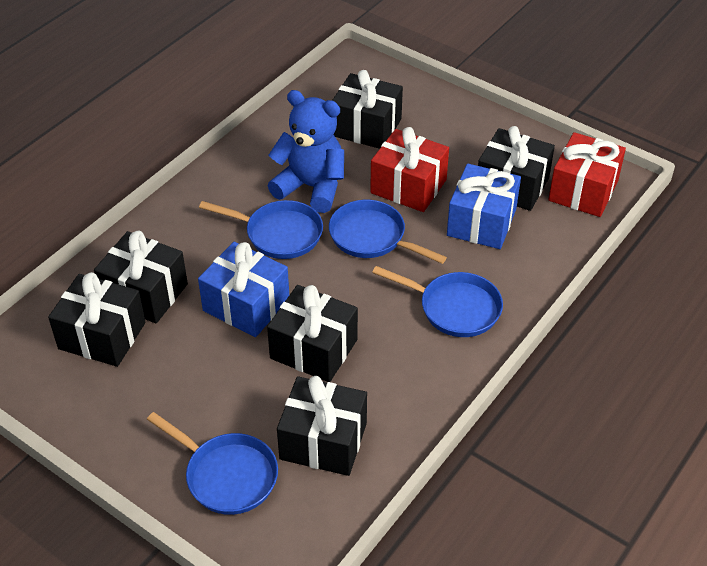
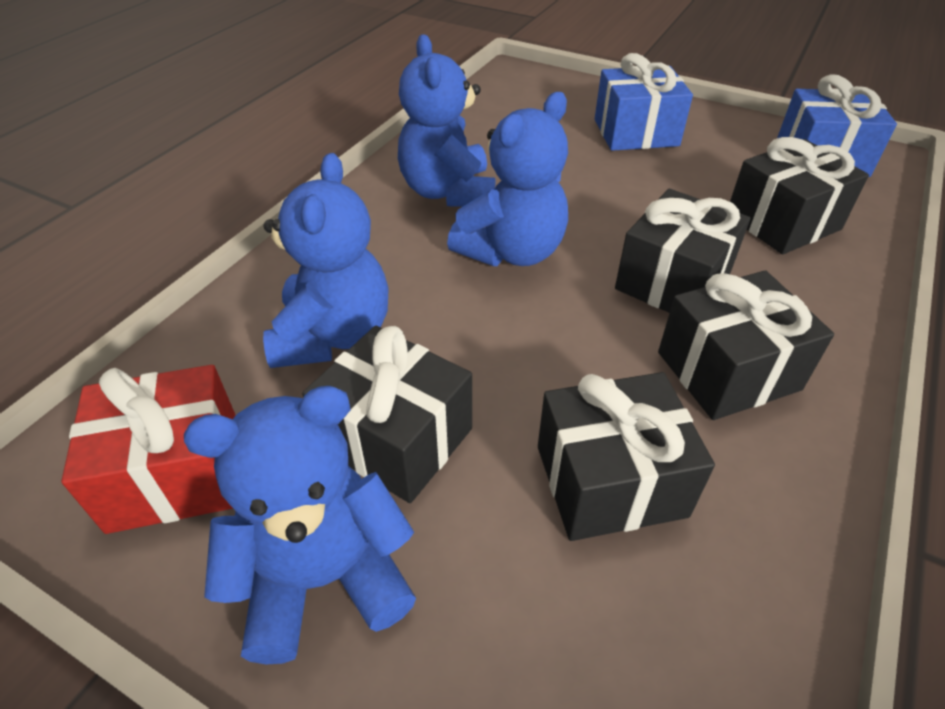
black gift: 6 -> 5
blue pan: 4 -> 0
blue teddy bear: 1 -> 4
red gift: 2 -> 1

